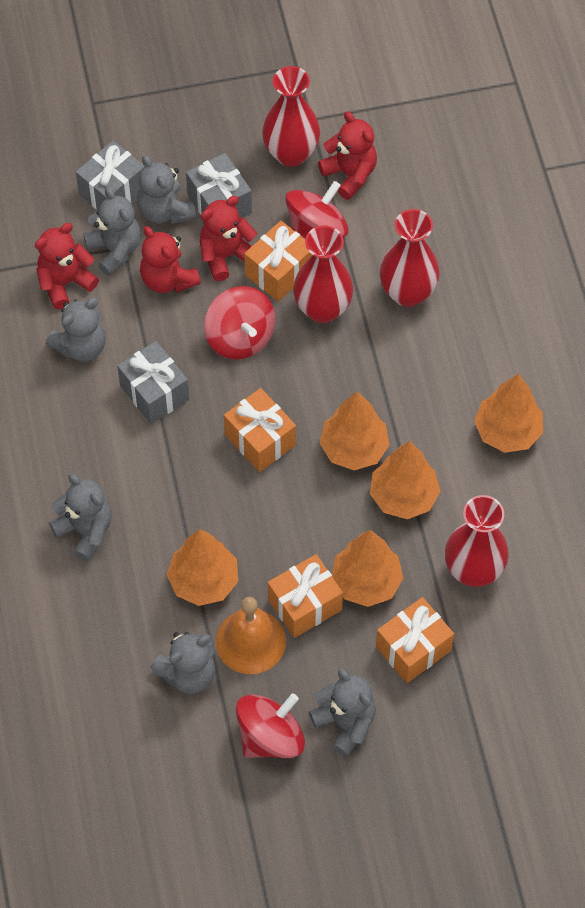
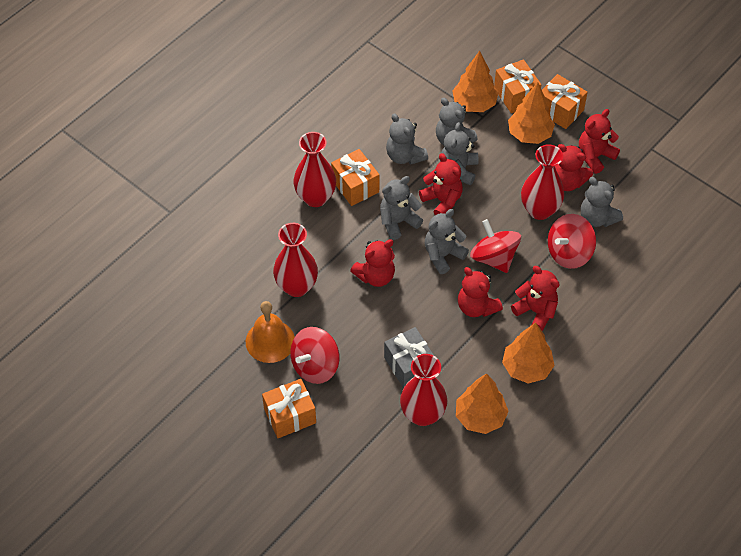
grey gift: 3 -> 1
orange tree: 5 -> 4
red teddy bear: 4 -> 6

